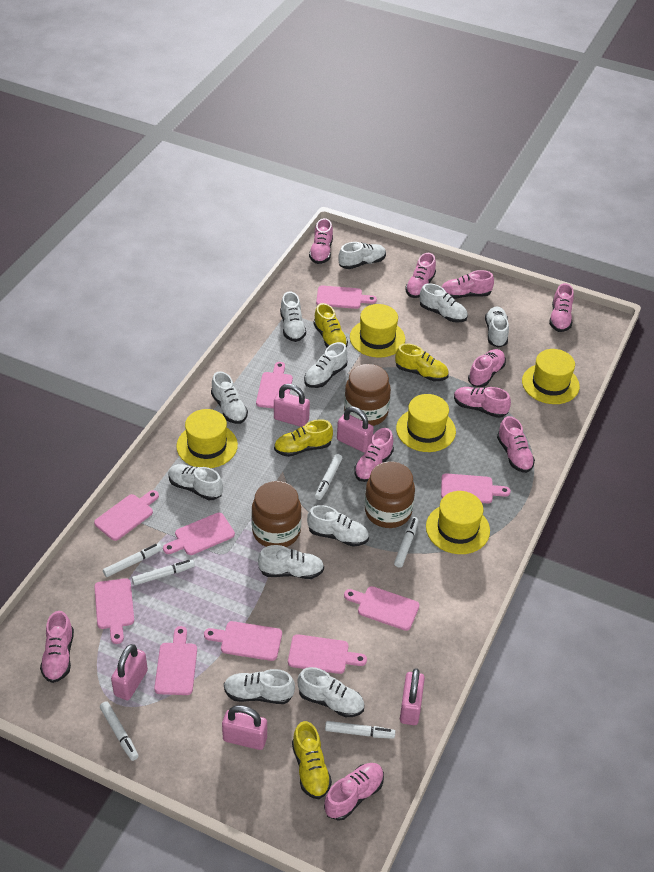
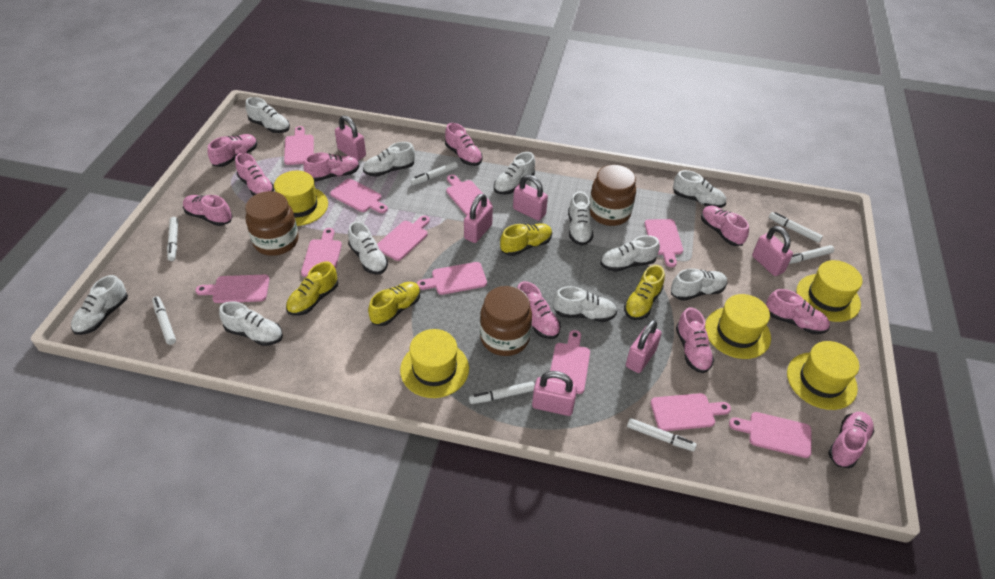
pink cutting board: 10 -> 11
pink padlock: 5 -> 6
white marker: 6 -> 7

